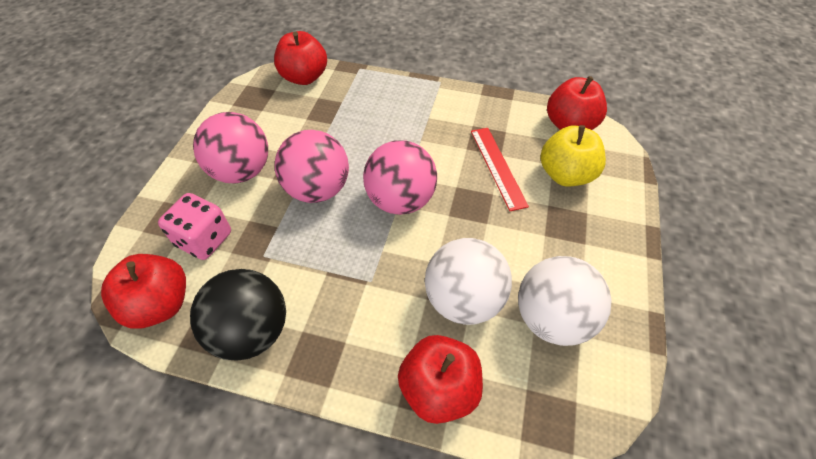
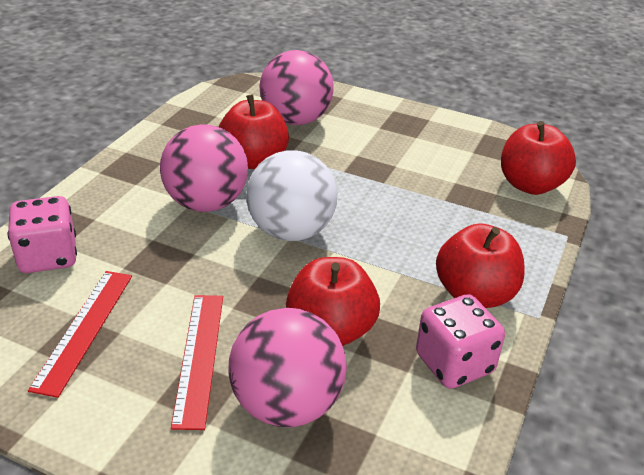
black ball: 1 -> 0
pink dice: 1 -> 2
red ruler: 1 -> 2
white ball: 2 -> 1
yellow apple: 1 -> 0

